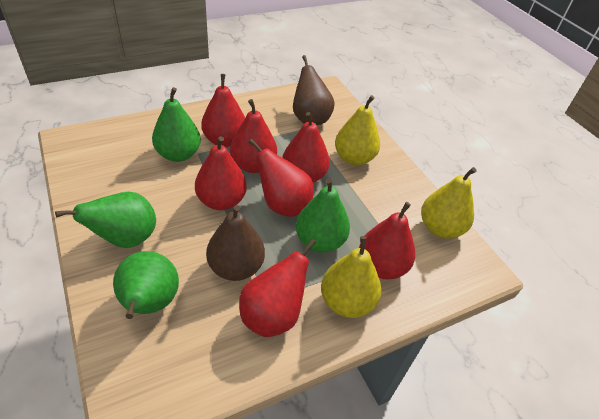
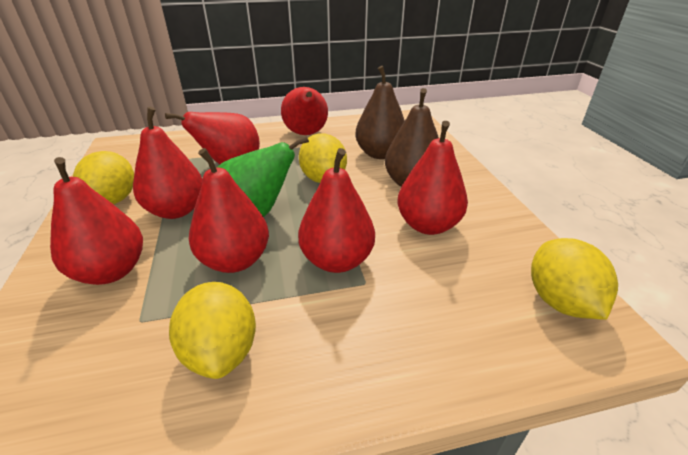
green pear: 4 -> 1
yellow lemon: 0 -> 4
yellow pear: 3 -> 0

